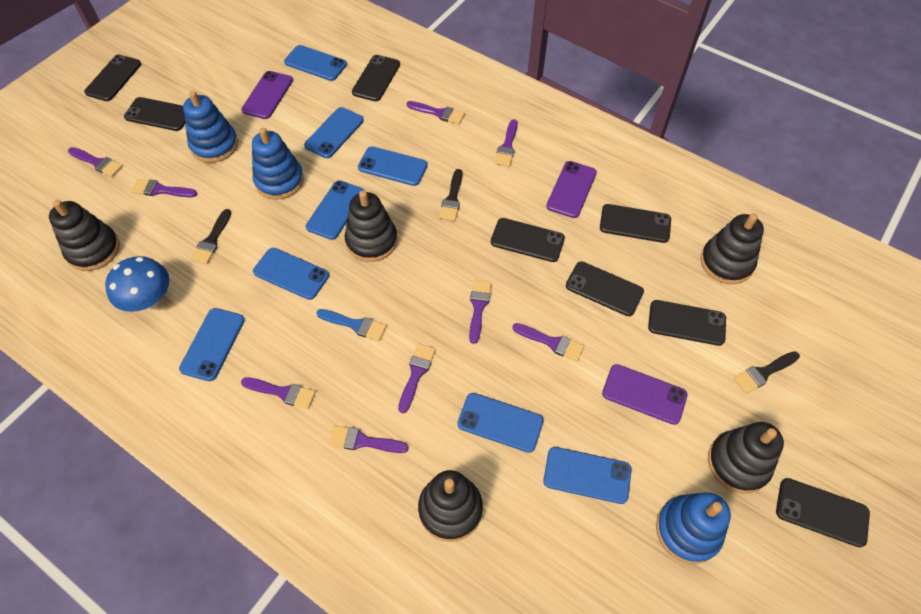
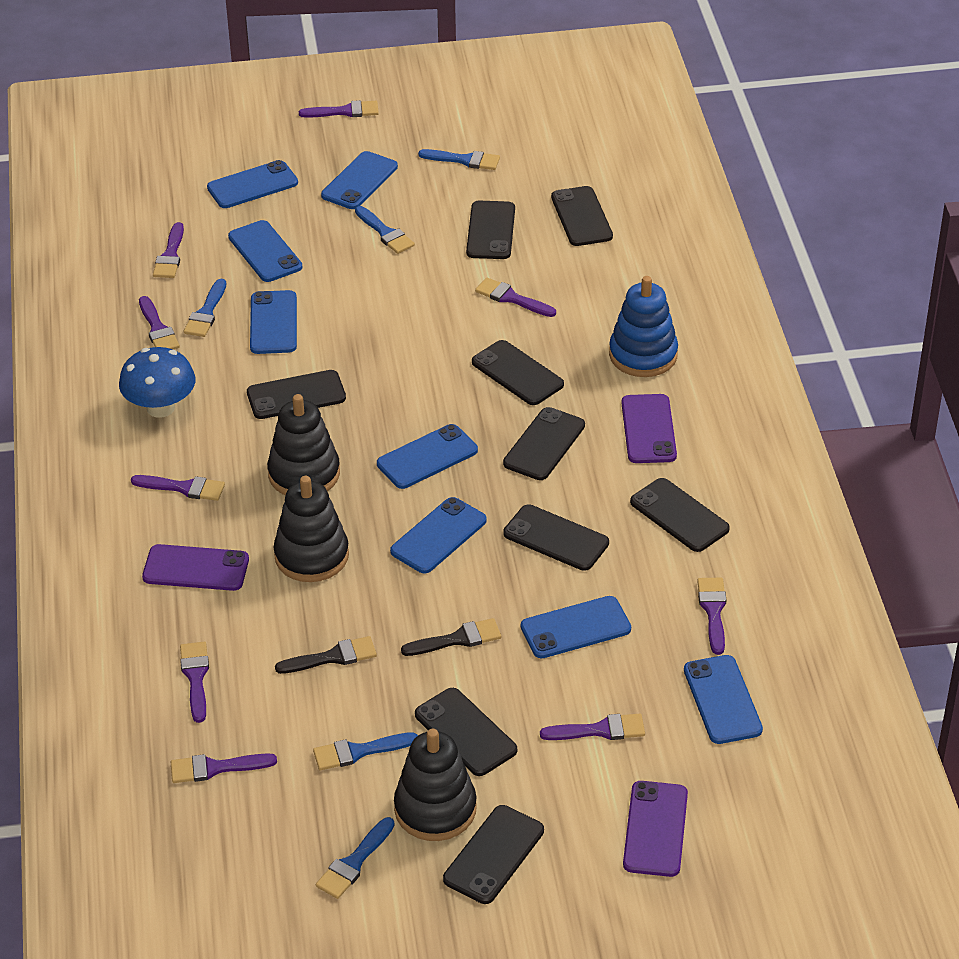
black brush: 3 -> 2
black phone: 8 -> 9
black stacking toy: 5 -> 3
blue brush: 1 -> 5
blue stacking toy: 3 -> 1

